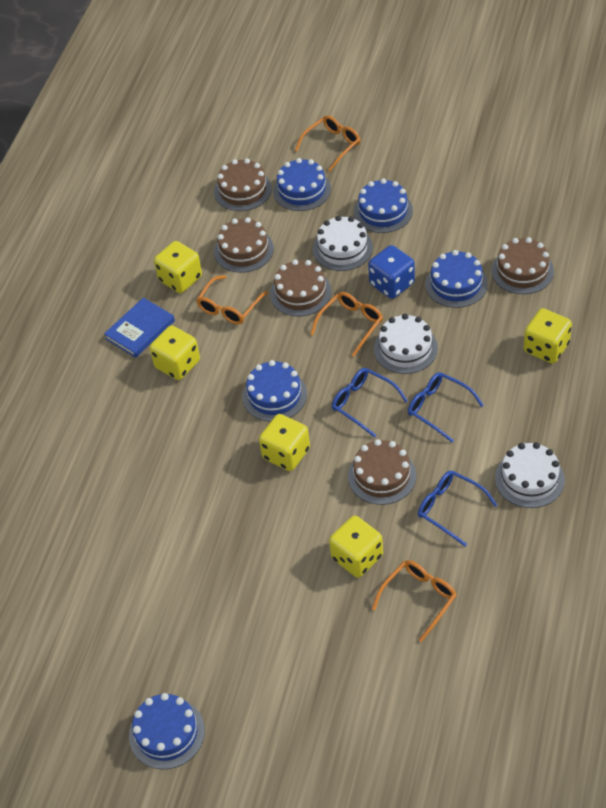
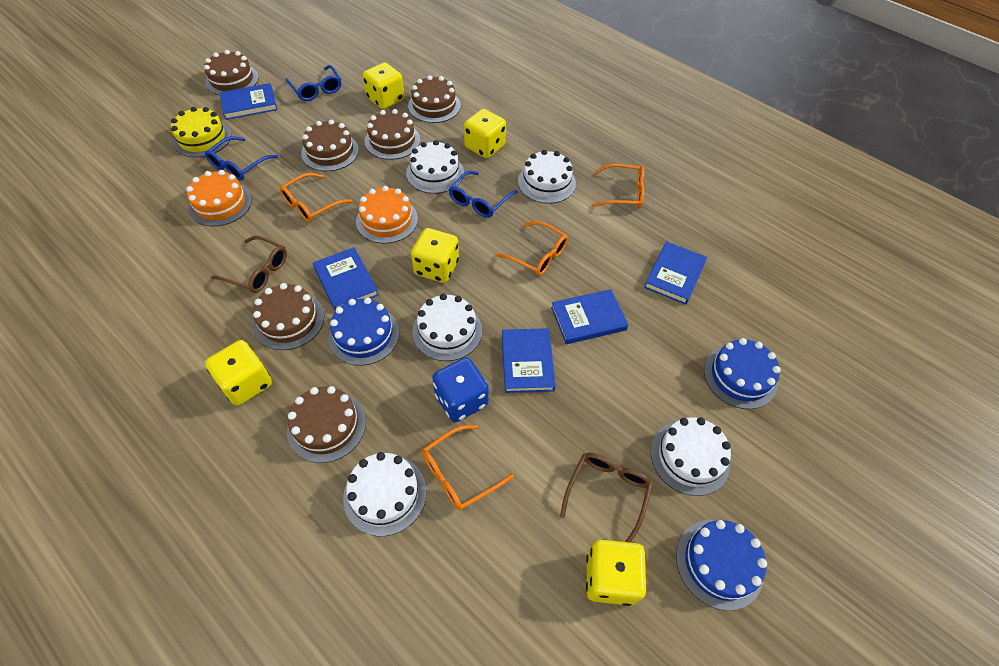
blue book: 1 -> 5
blue cake: 5 -> 3
brown cake: 5 -> 6
brown glasses: 0 -> 2
orange cake: 0 -> 2
white cake: 3 -> 5
yellow cake: 0 -> 1

